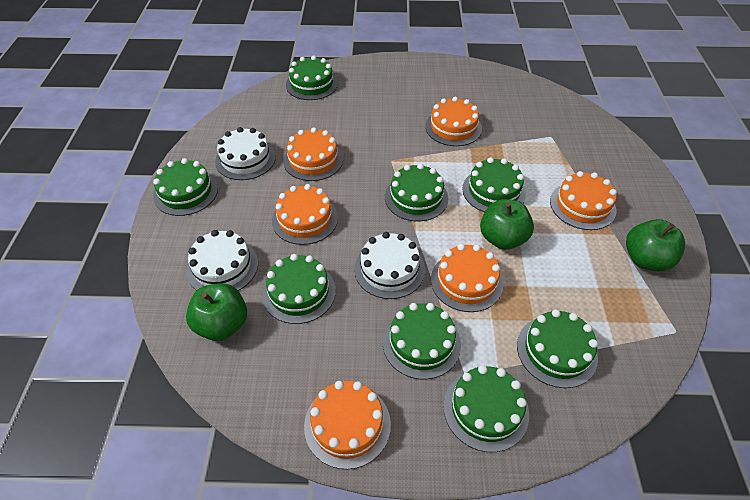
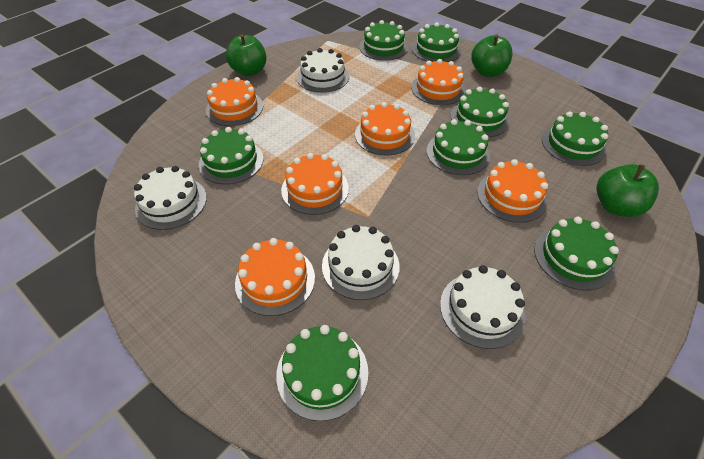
white cake: 3 -> 4

